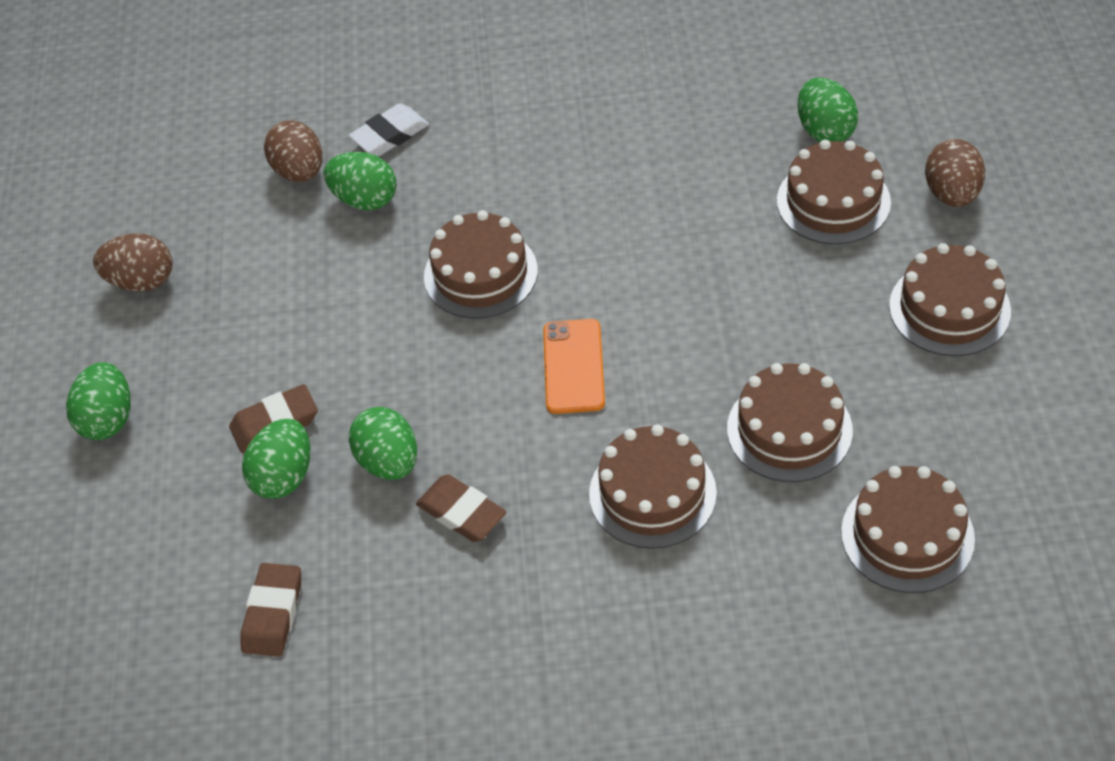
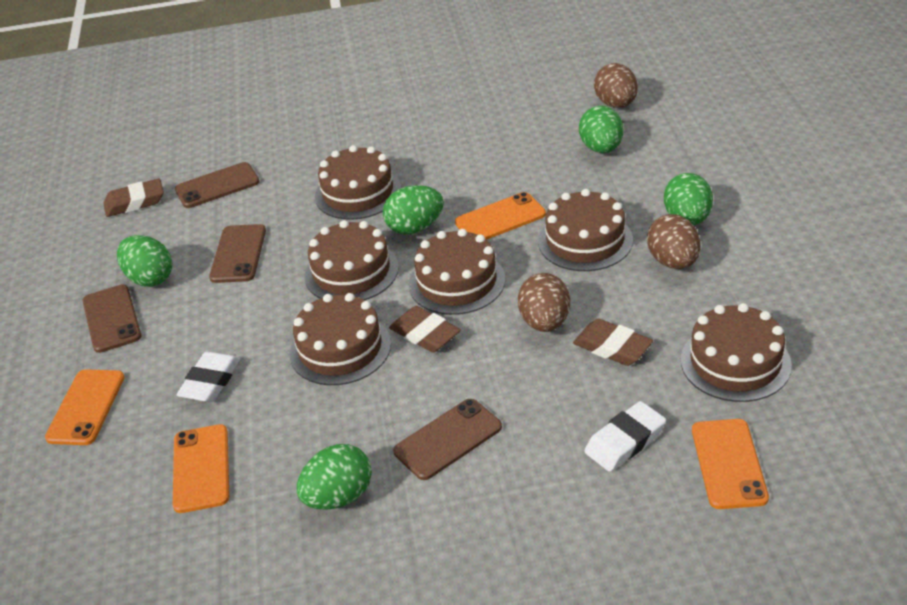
brown phone: 0 -> 4
orange phone: 1 -> 4
white eraser: 1 -> 2

